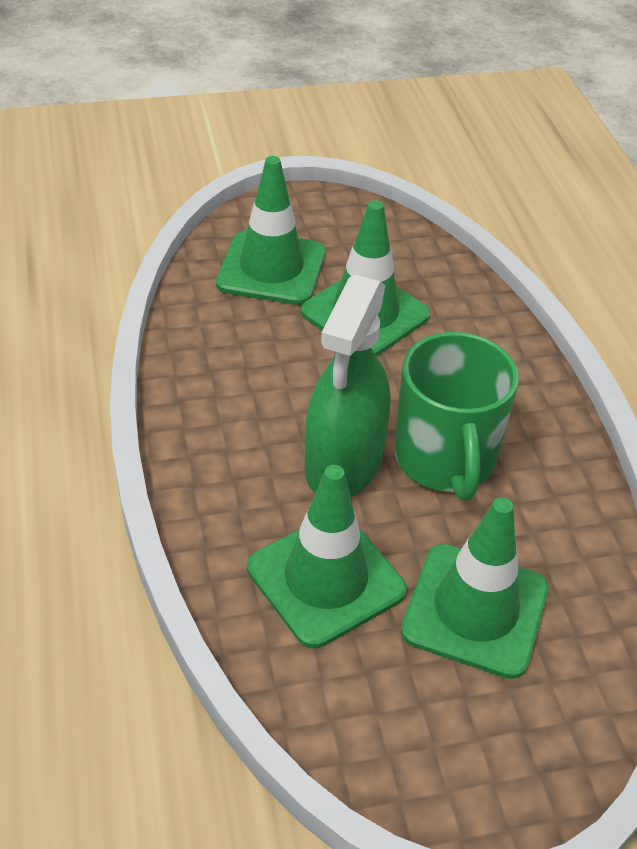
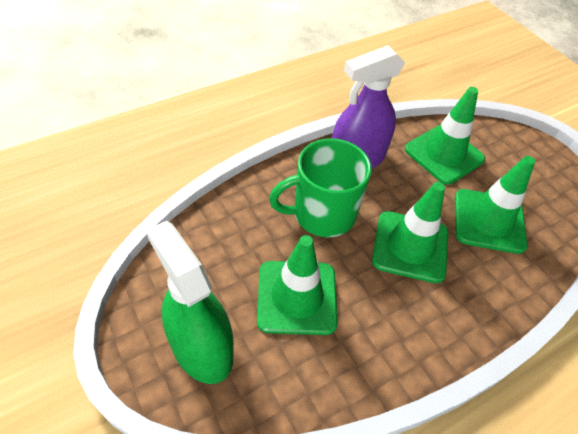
purple spray bottle: 0 -> 1

